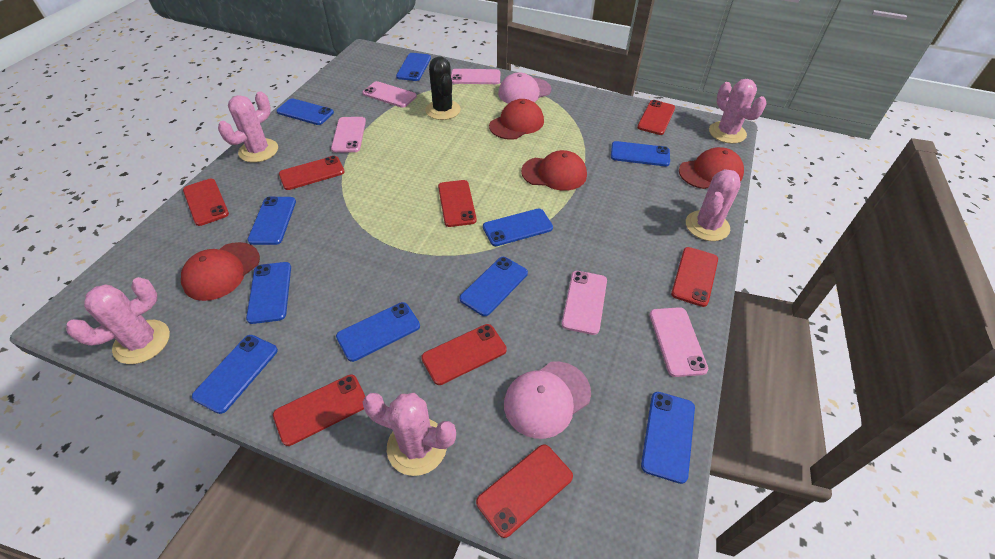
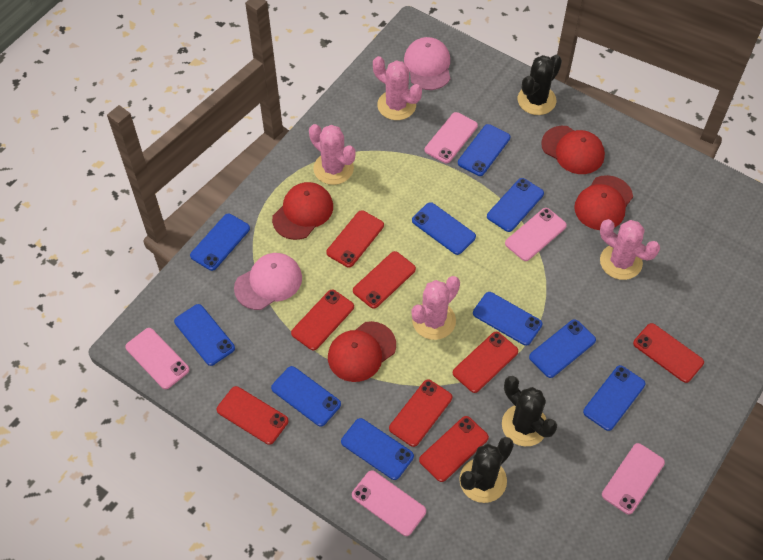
black cactus: 1 -> 3
pink cactus: 5 -> 4

